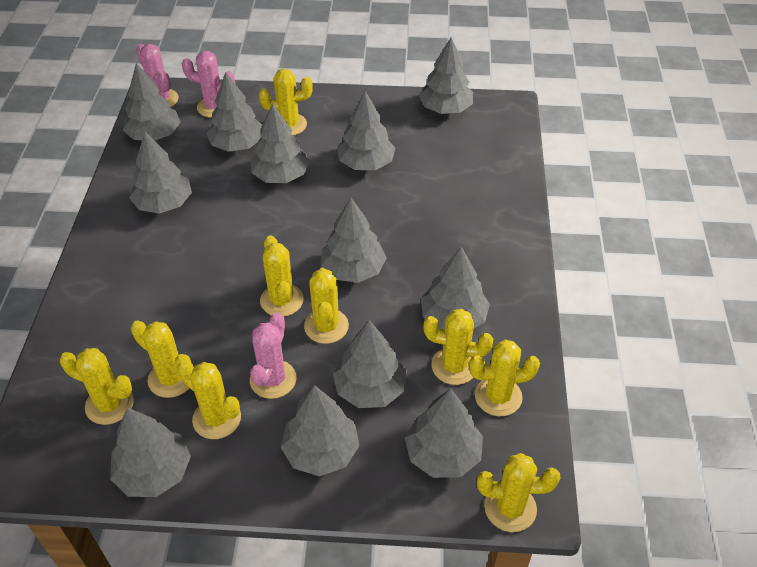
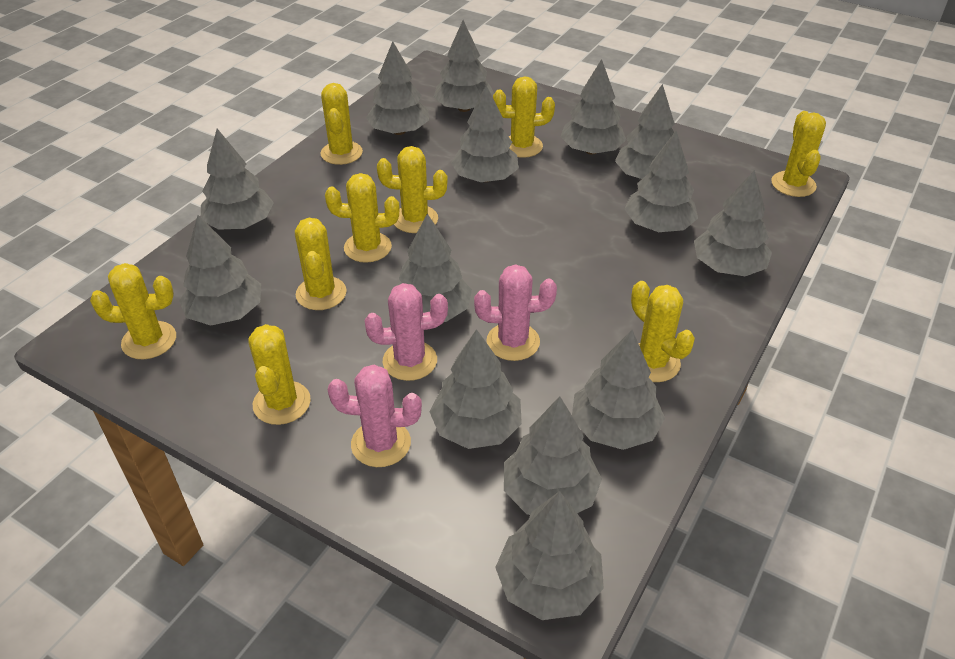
grey tree: 12 -> 14

